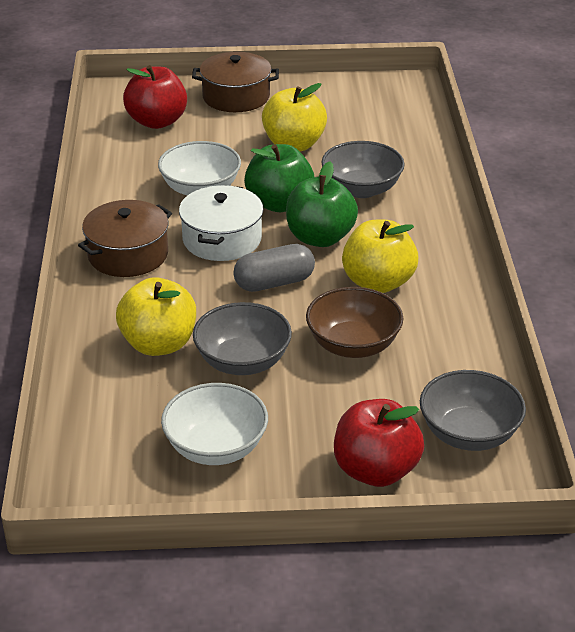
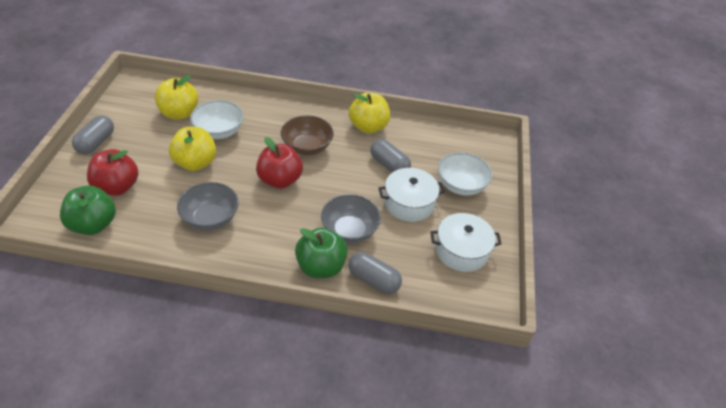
brown pot: 2 -> 0
grey bowl: 3 -> 2
grey capsule: 1 -> 3
white pot: 1 -> 2

